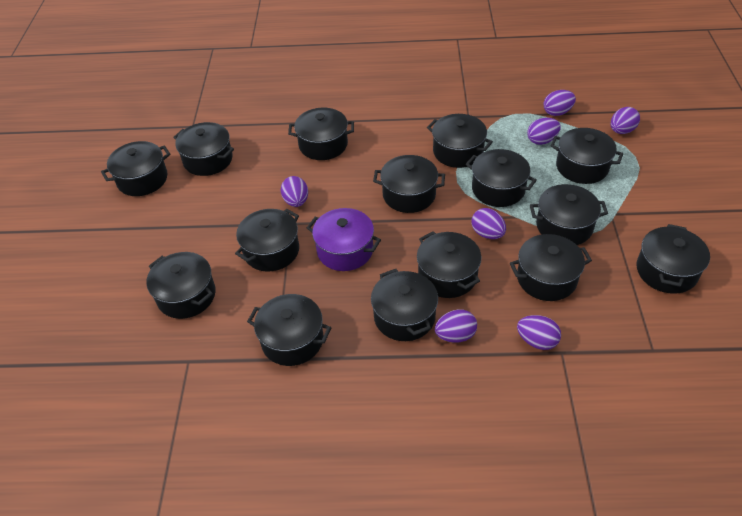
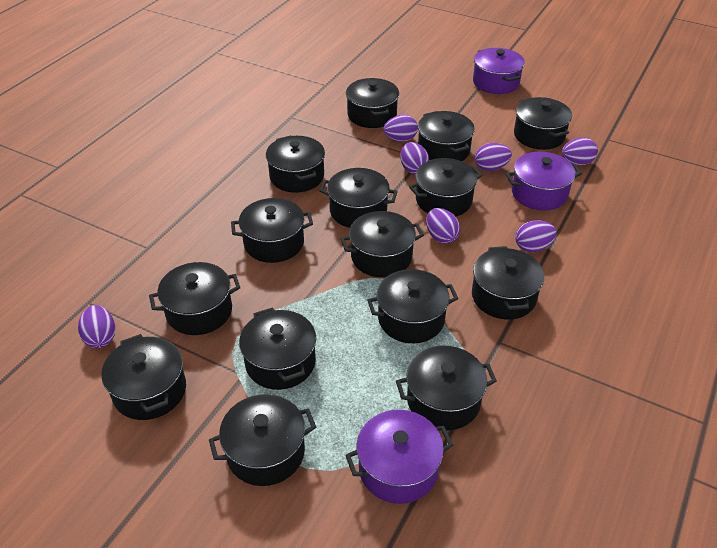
purple pot: 1 -> 3

